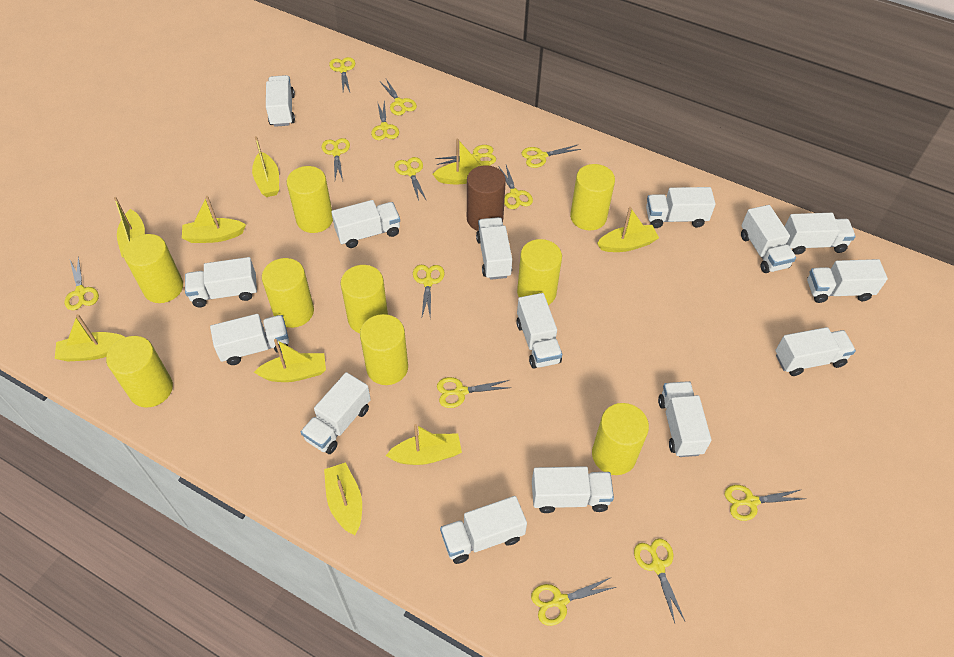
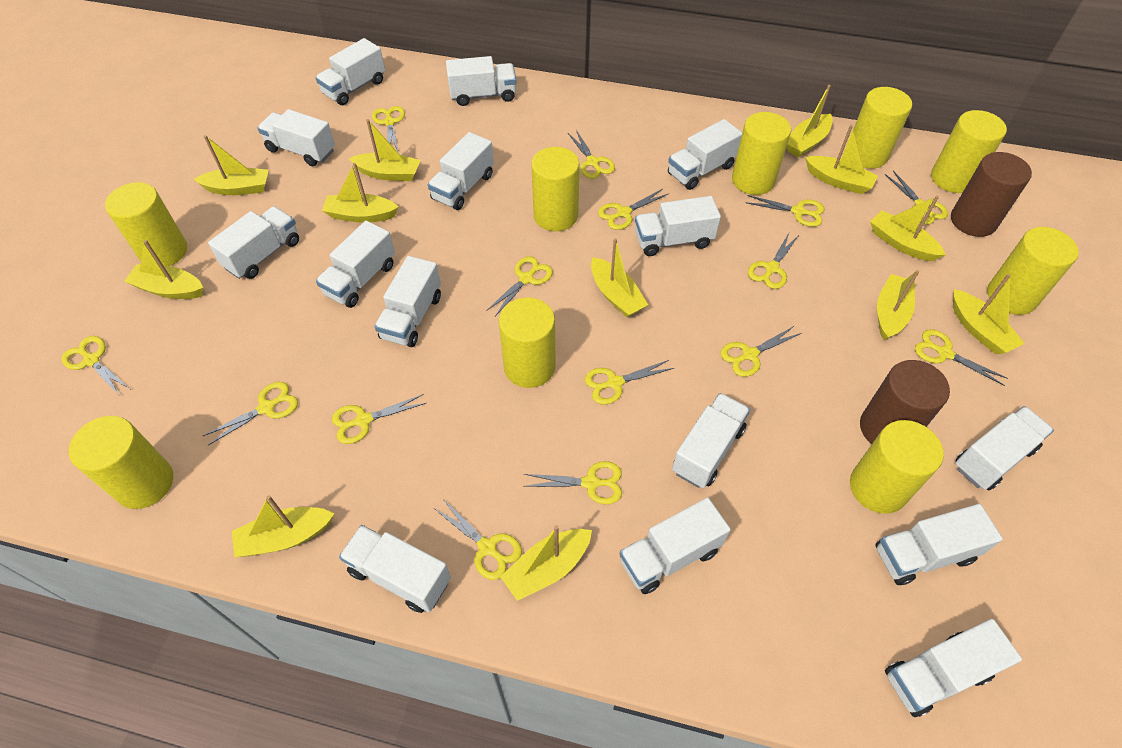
brown cylinder: 1 -> 2
yellow boat: 9 -> 12
yellow scissors: 14 -> 15

